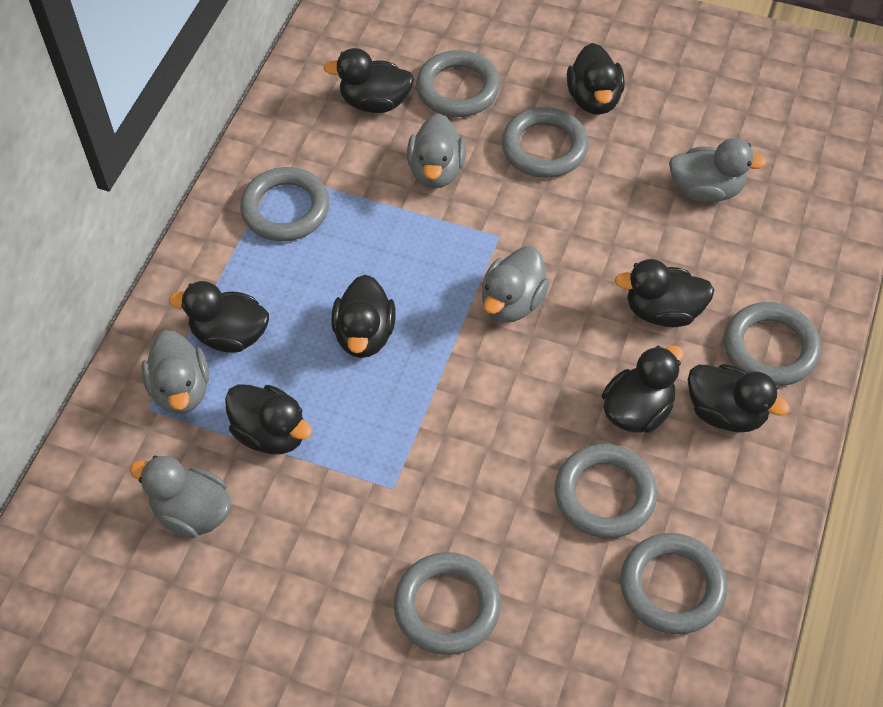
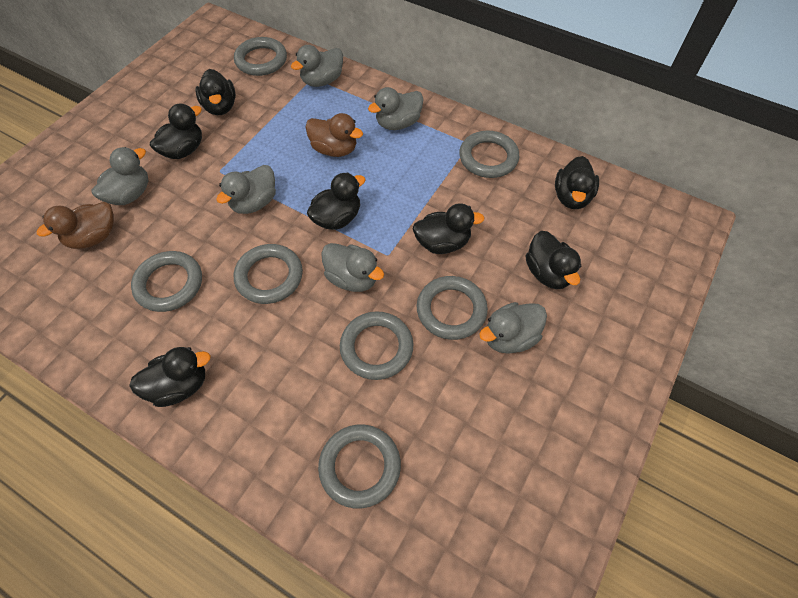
black duck: 8 -> 7
brown duck: 0 -> 2
grey duck: 5 -> 6

